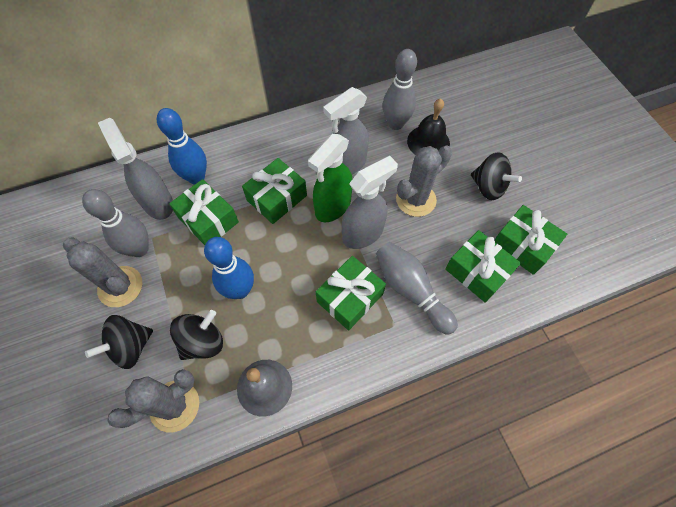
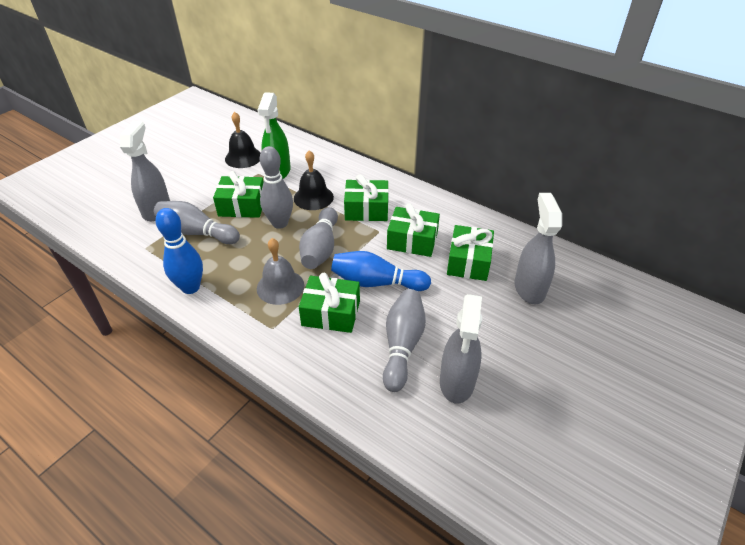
black bell: 1 -> 2
black spinning top: 3 -> 0
grey bowling pin: 3 -> 4
grey cactus: 3 -> 0

